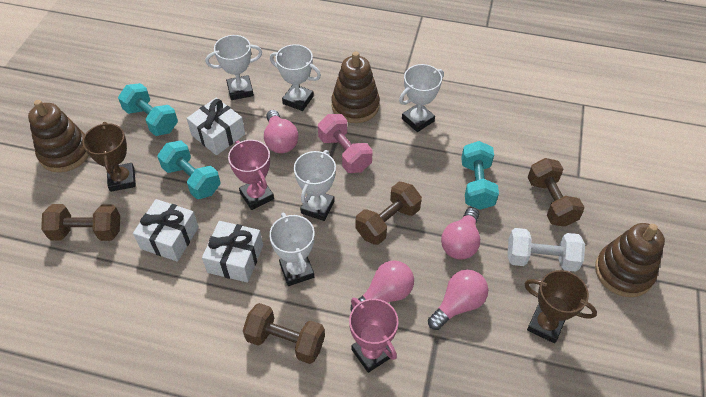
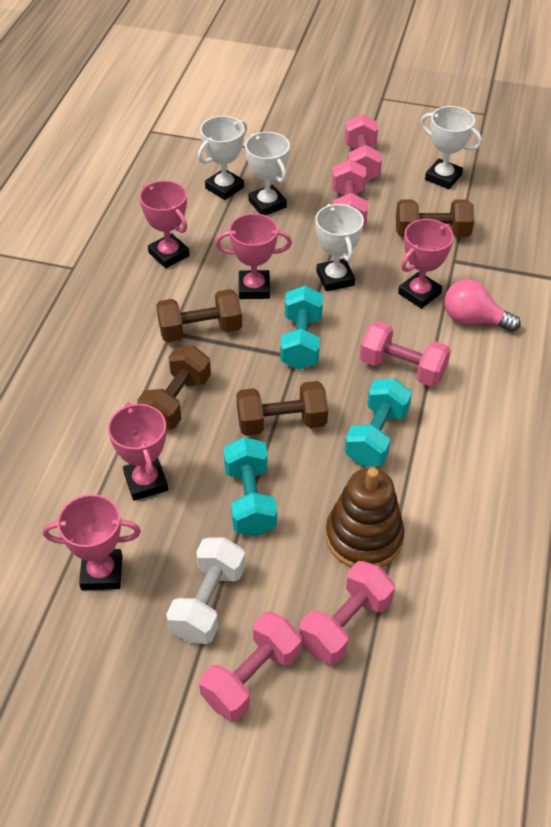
brown stacking toy: 3 -> 1
brown trophy: 2 -> 0
pink dumbbell: 1 -> 5
pink light bulb: 4 -> 1
pink trophy: 2 -> 5
white gift: 3 -> 0
white trophy: 5 -> 4

